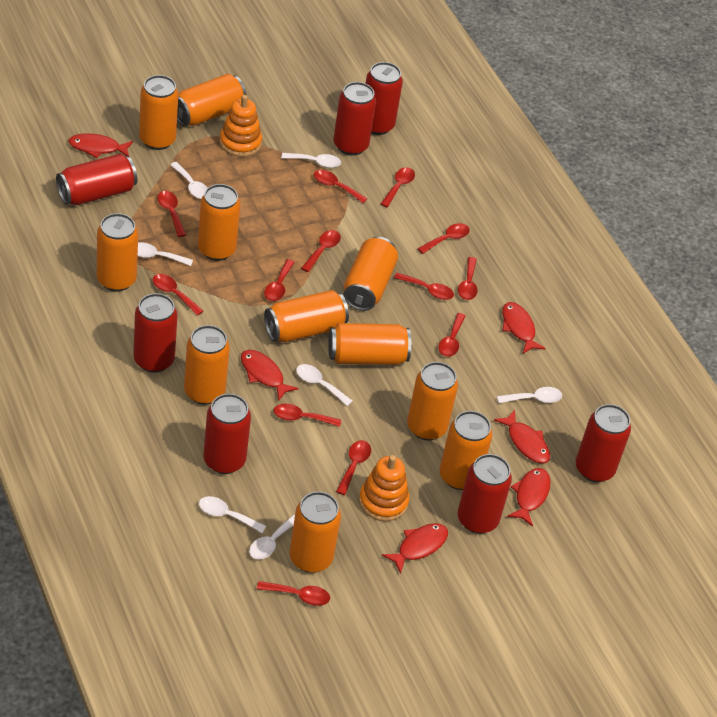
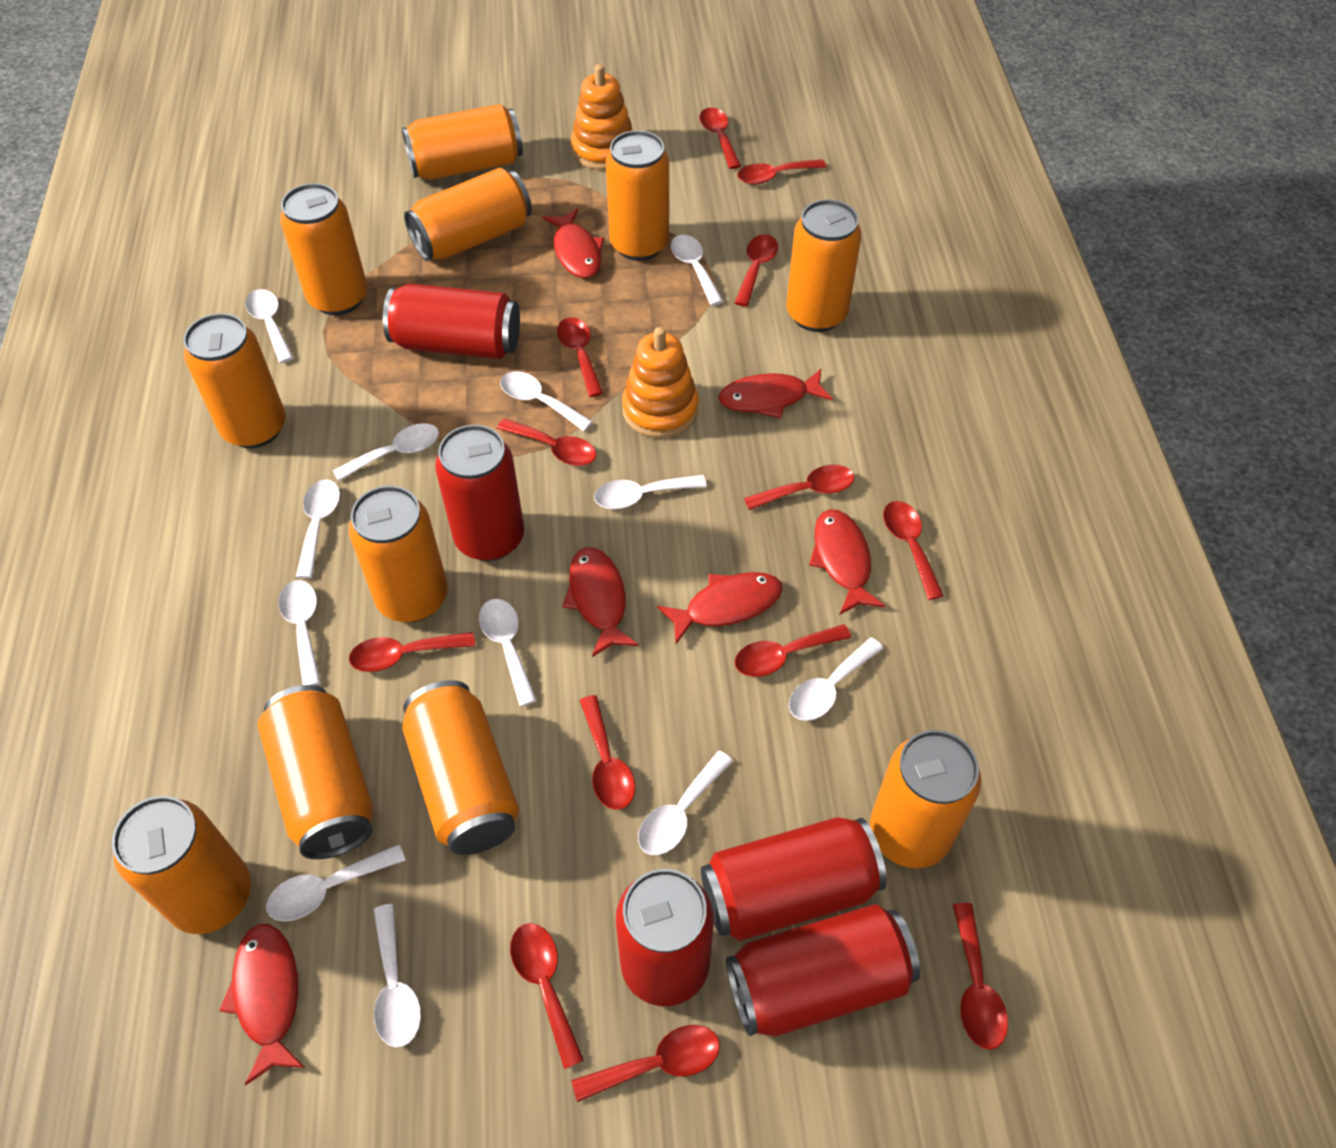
red can: 7 -> 5
white spoon: 7 -> 12

